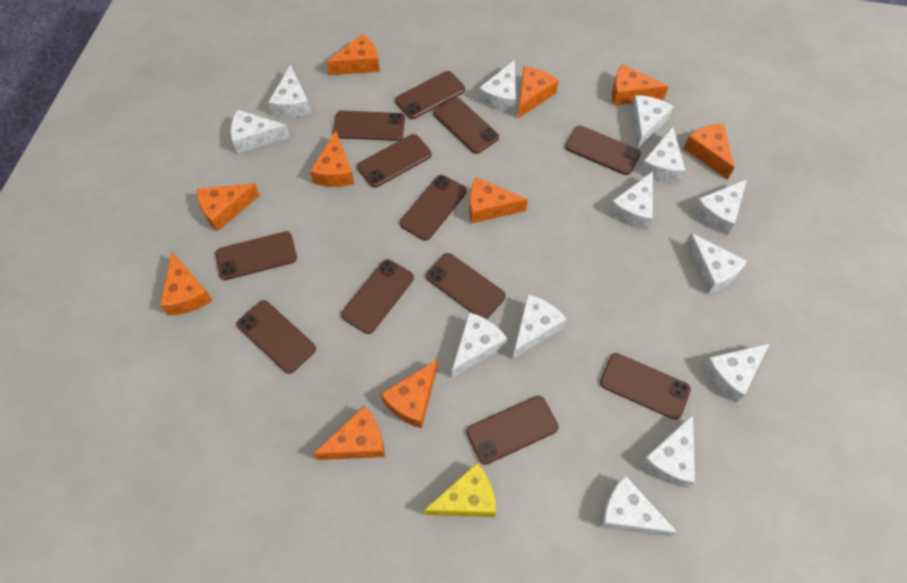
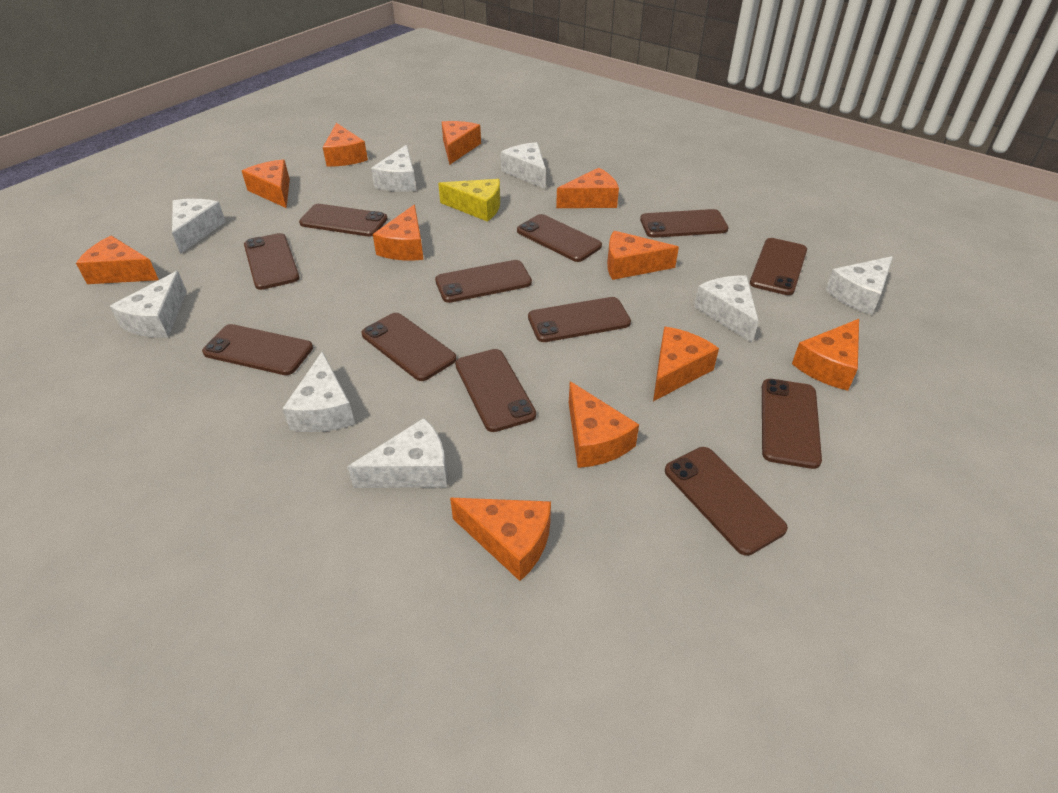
orange cheese: 10 -> 11
white cheese: 13 -> 8

